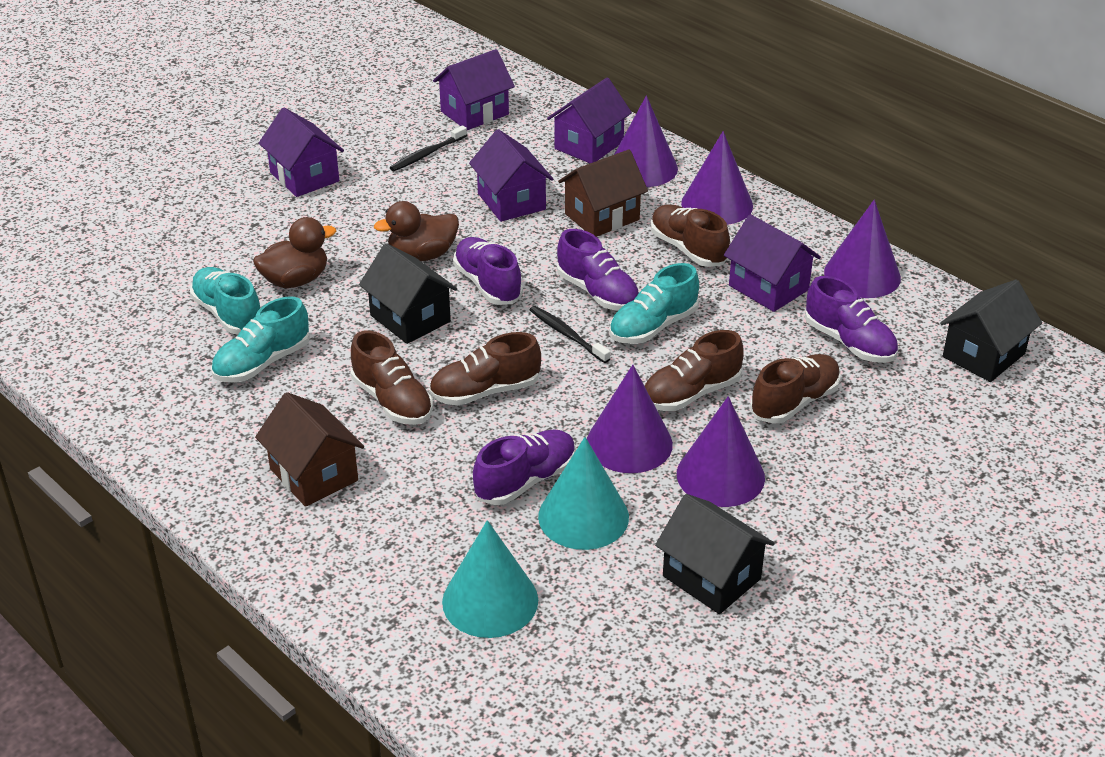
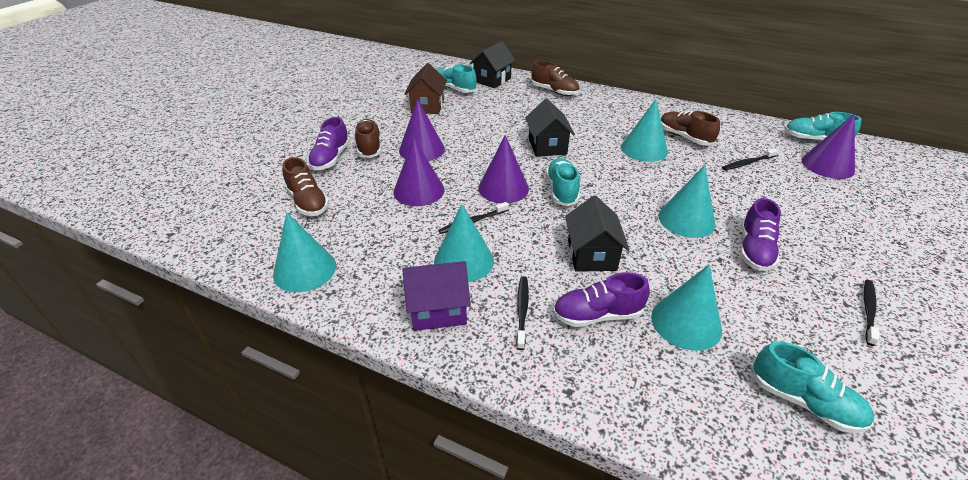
black toothbrush: 2 -> 4
brown duck: 2 -> 0
brown house: 2 -> 1
brown shoe: 5 -> 4
purple cone: 5 -> 4
purple house: 5 -> 1
purple shoe: 4 -> 3
turquoise cone: 2 -> 5
turquoise shoe: 3 -> 4

